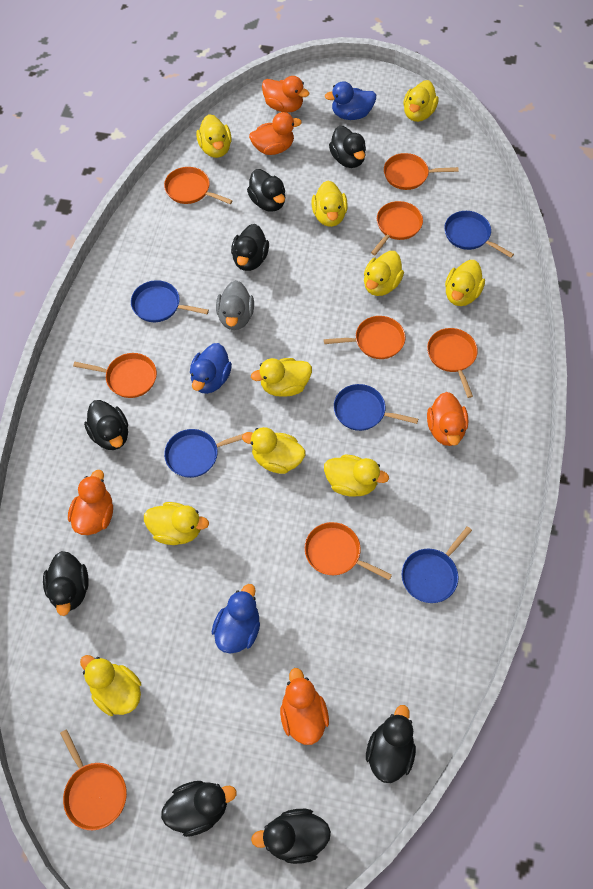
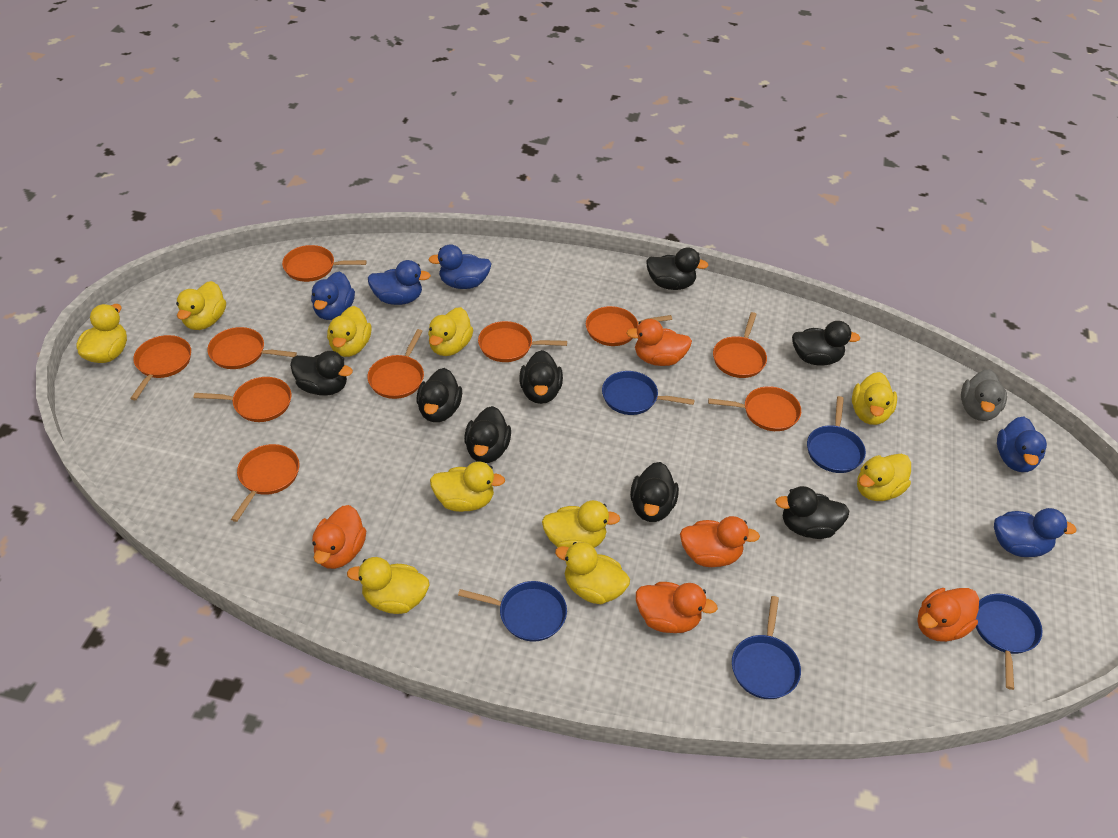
blue duck: 3 -> 5
orange pan: 8 -> 10

